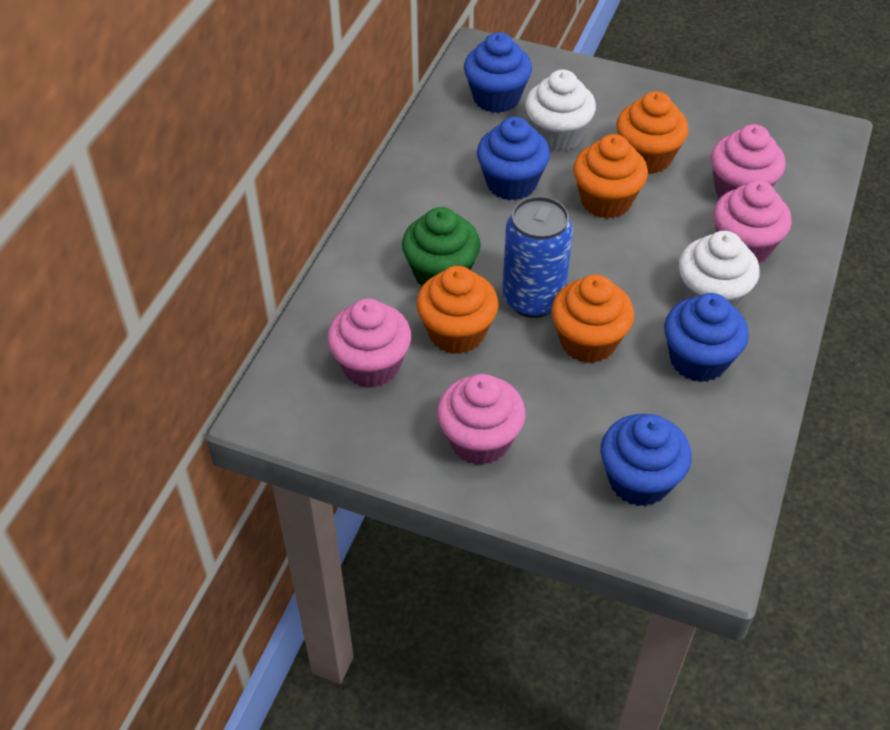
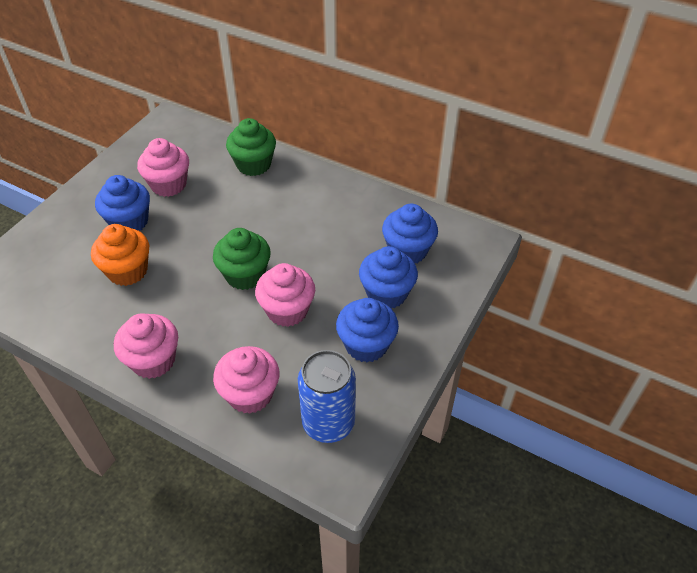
green cupcake: 1 -> 2
orange cupcake: 4 -> 1
white cupcake: 2 -> 0

